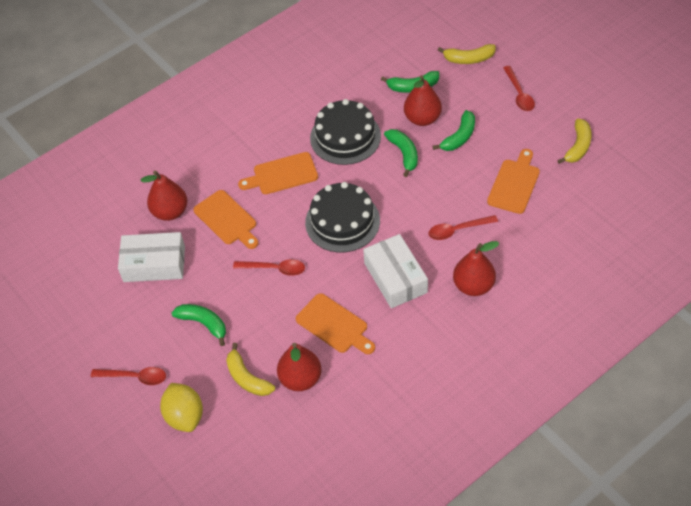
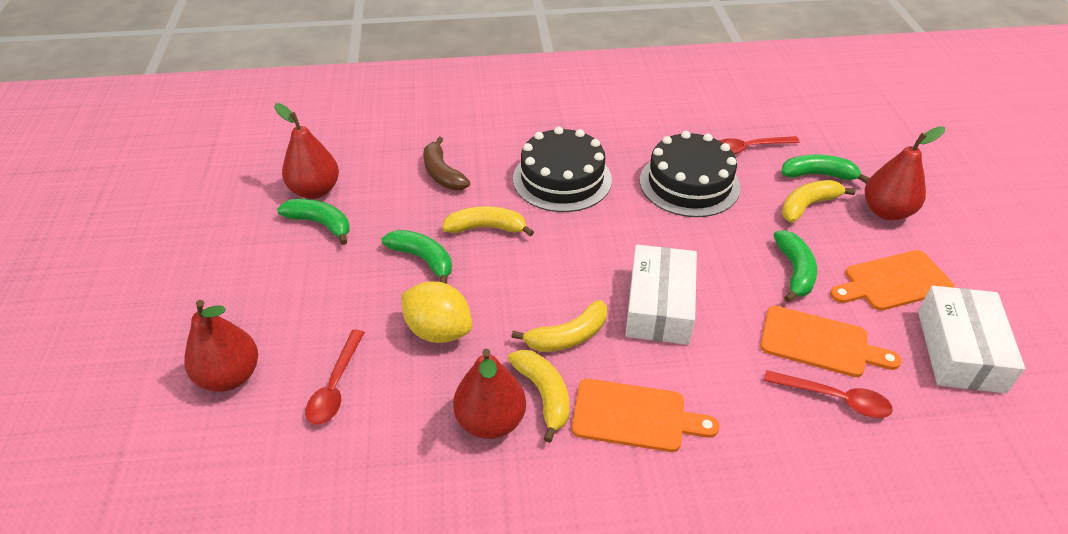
brown banana: 0 -> 1
orange cutting board: 4 -> 3
red spoon: 4 -> 3
yellow banana: 3 -> 4

